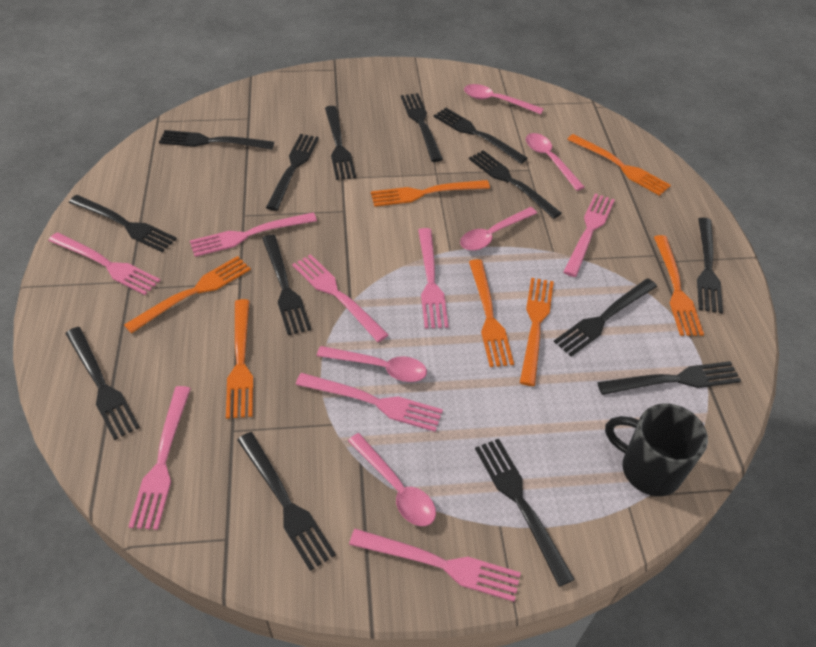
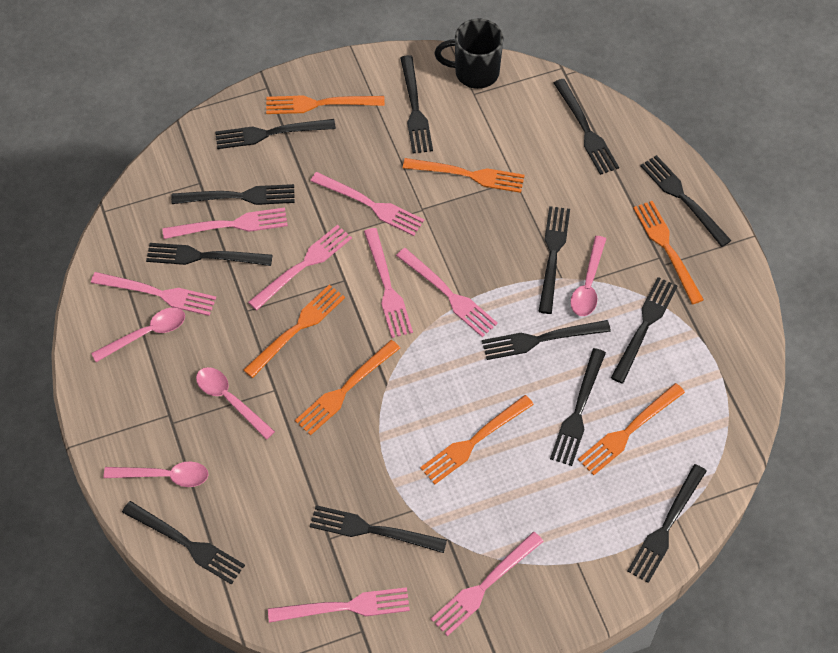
black fork: 14 -> 13
pink spoon: 5 -> 4

